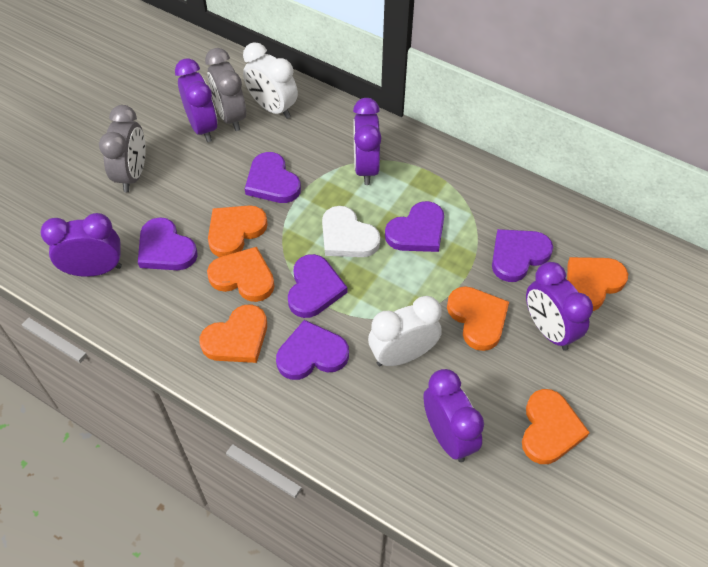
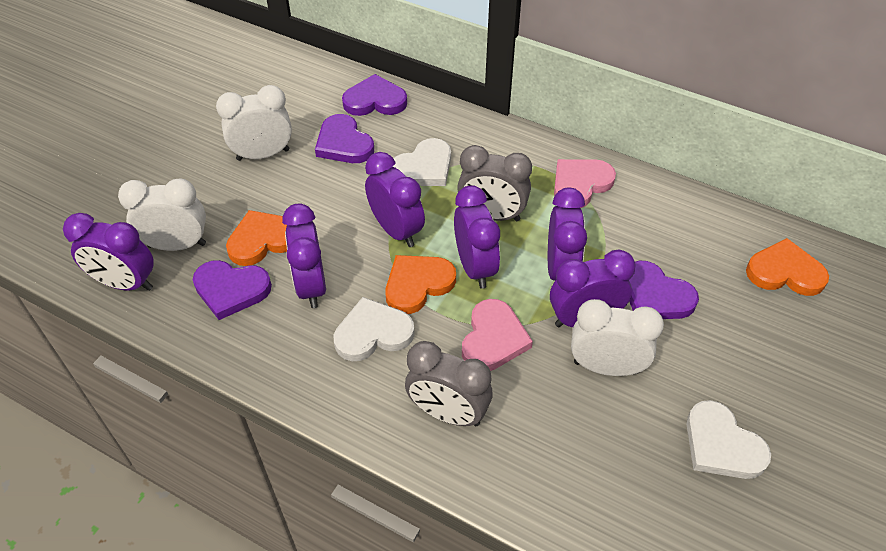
orange heart: 6 -> 3
pink heart: 0 -> 2
purple clock: 5 -> 6
purple heart: 6 -> 4
white clock: 2 -> 3
white heart: 1 -> 3

